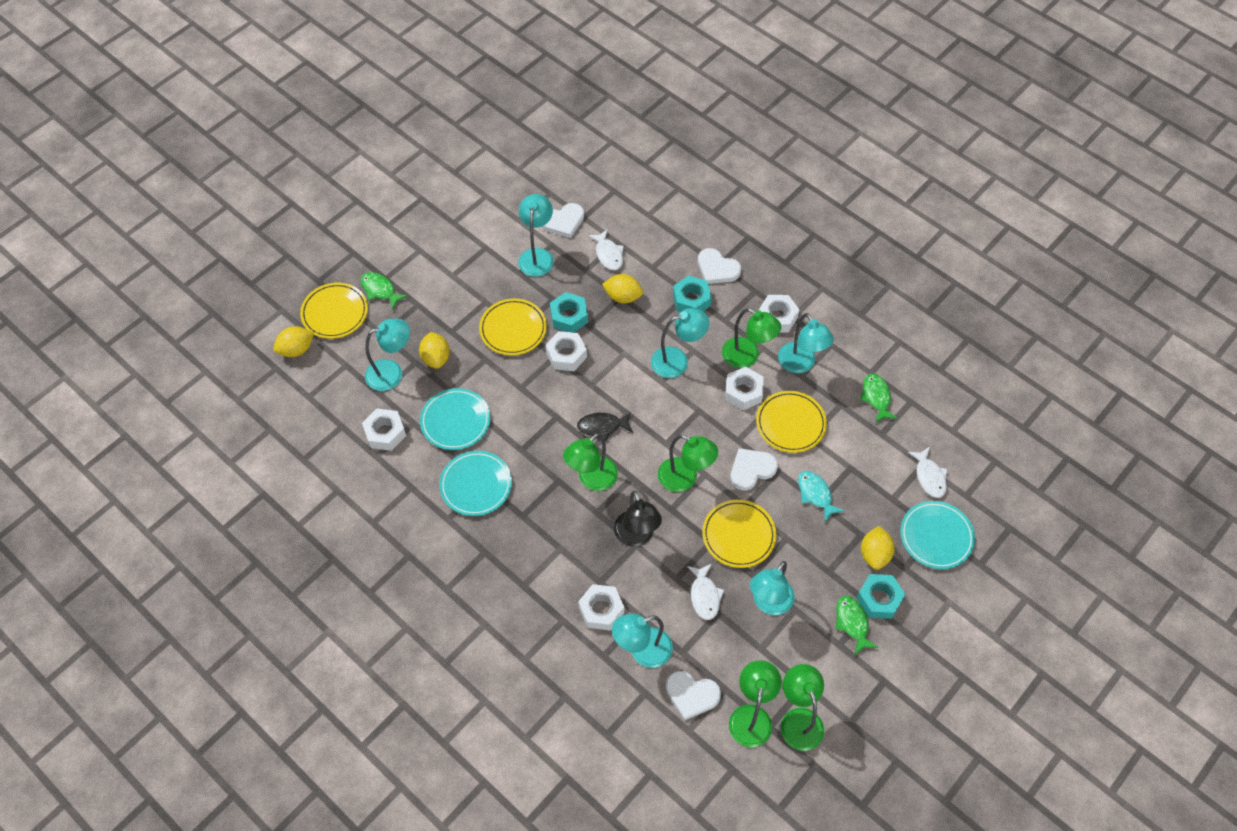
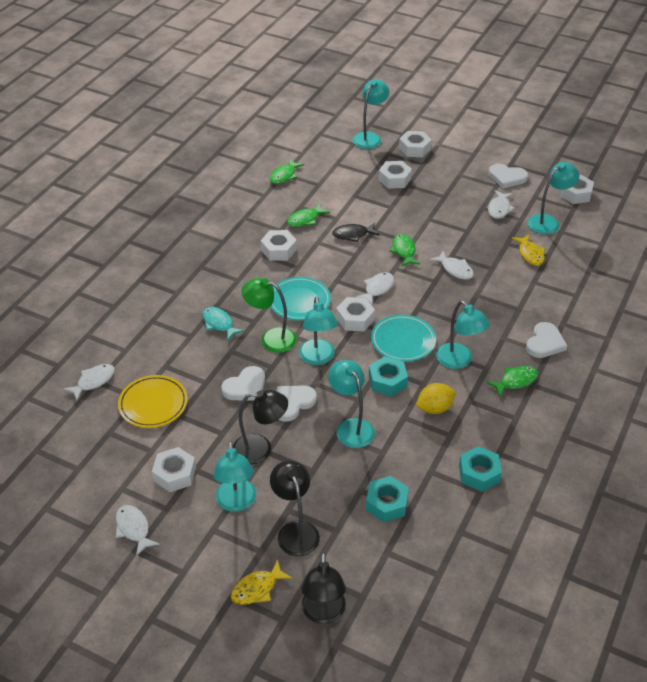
black lamp: 1 -> 3
green fish: 3 -> 4
green lamp: 5 -> 1
turquoise plate: 3 -> 2
white fish: 3 -> 5
white nut: 5 -> 6
yellow fish: 0 -> 2
yellow lemon: 4 -> 1
yellow plate: 4 -> 1

